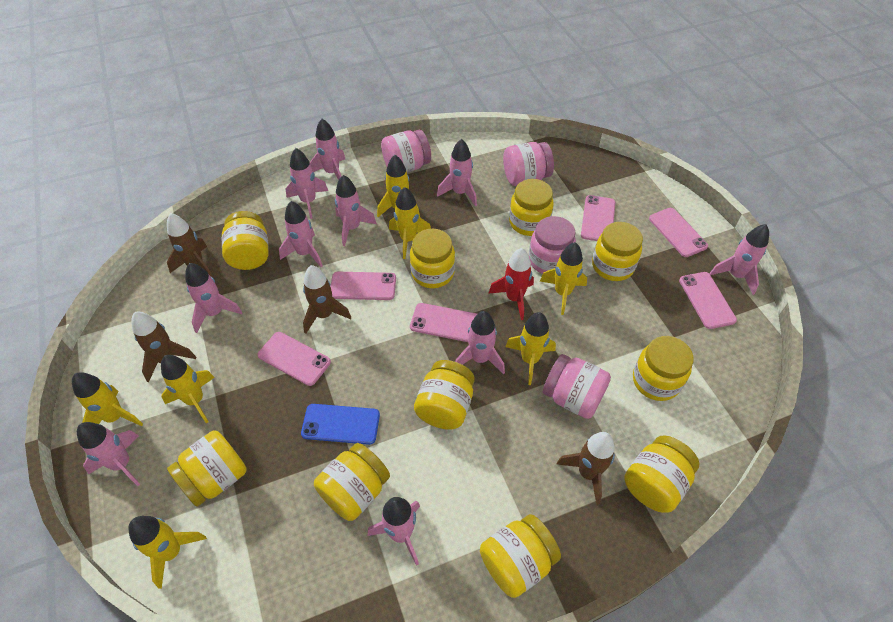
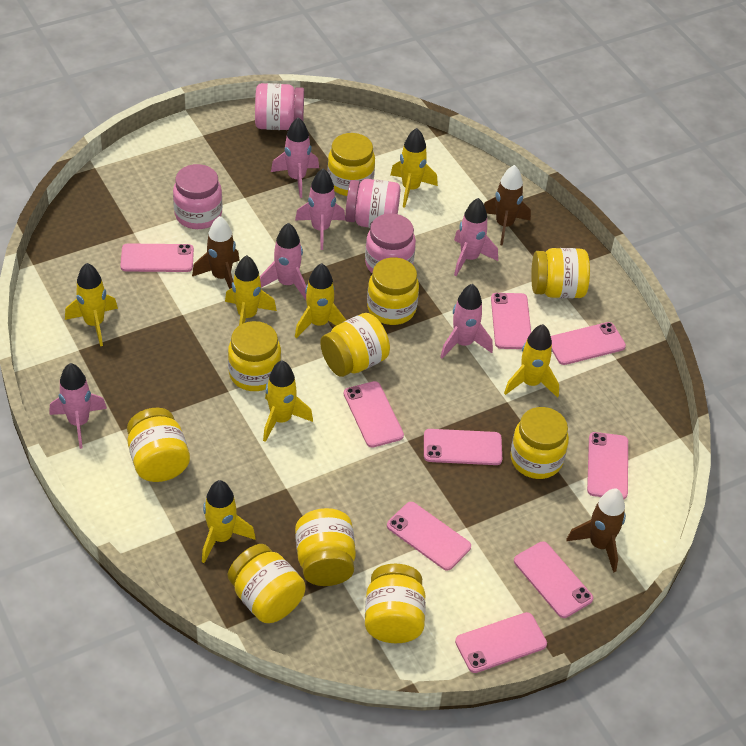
blue phone: 1 -> 0
brown rocket: 4 -> 3
pink phone: 6 -> 9
pink rocket: 10 -> 6
red rocket: 1 -> 0

